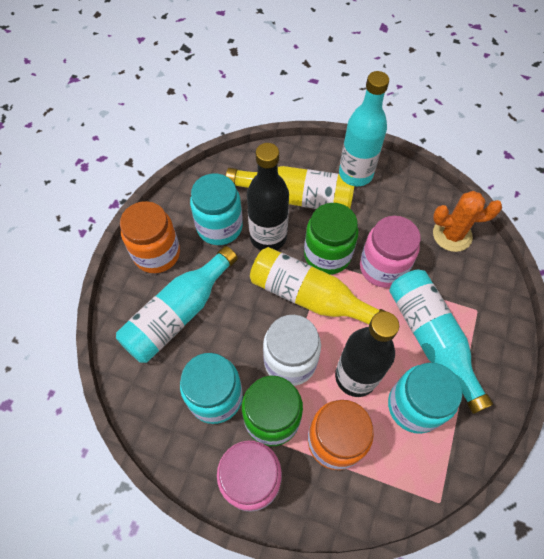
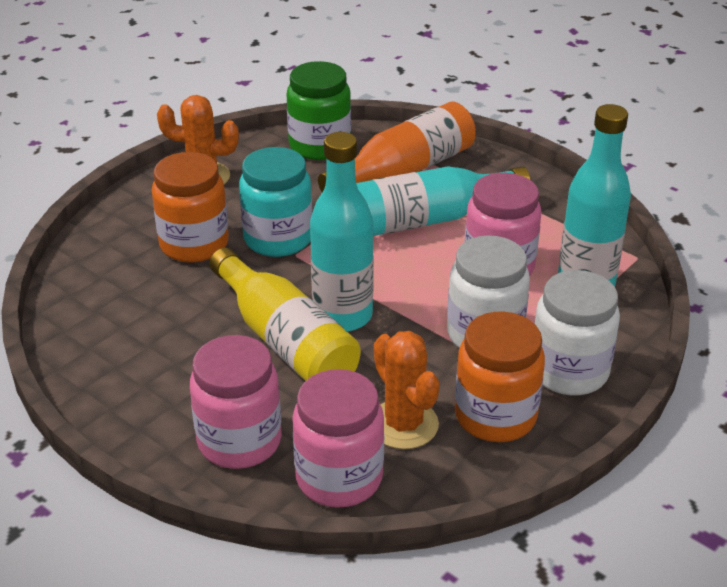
black bottle: 2 -> 0
green jar: 2 -> 1
orange bottle: 0 -> 1
orange cactus: 1 -> 2
pink jar: 2 -> 3
turquoise jar: 3 -> 1
white jar: 1 -> 2
yellow bottle: 2 -> 1

